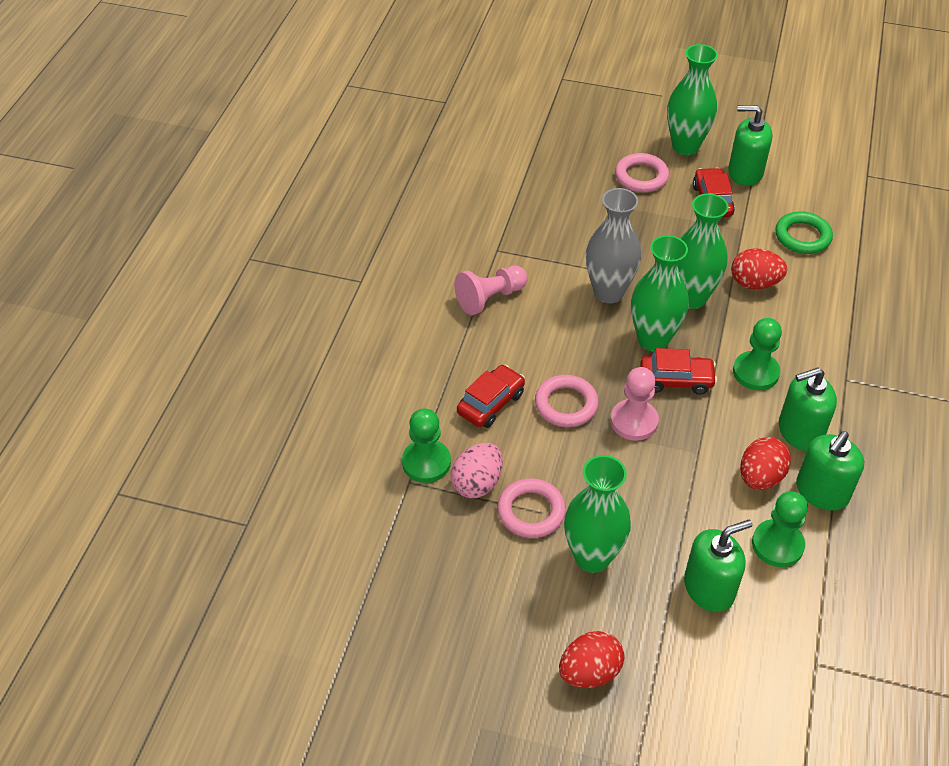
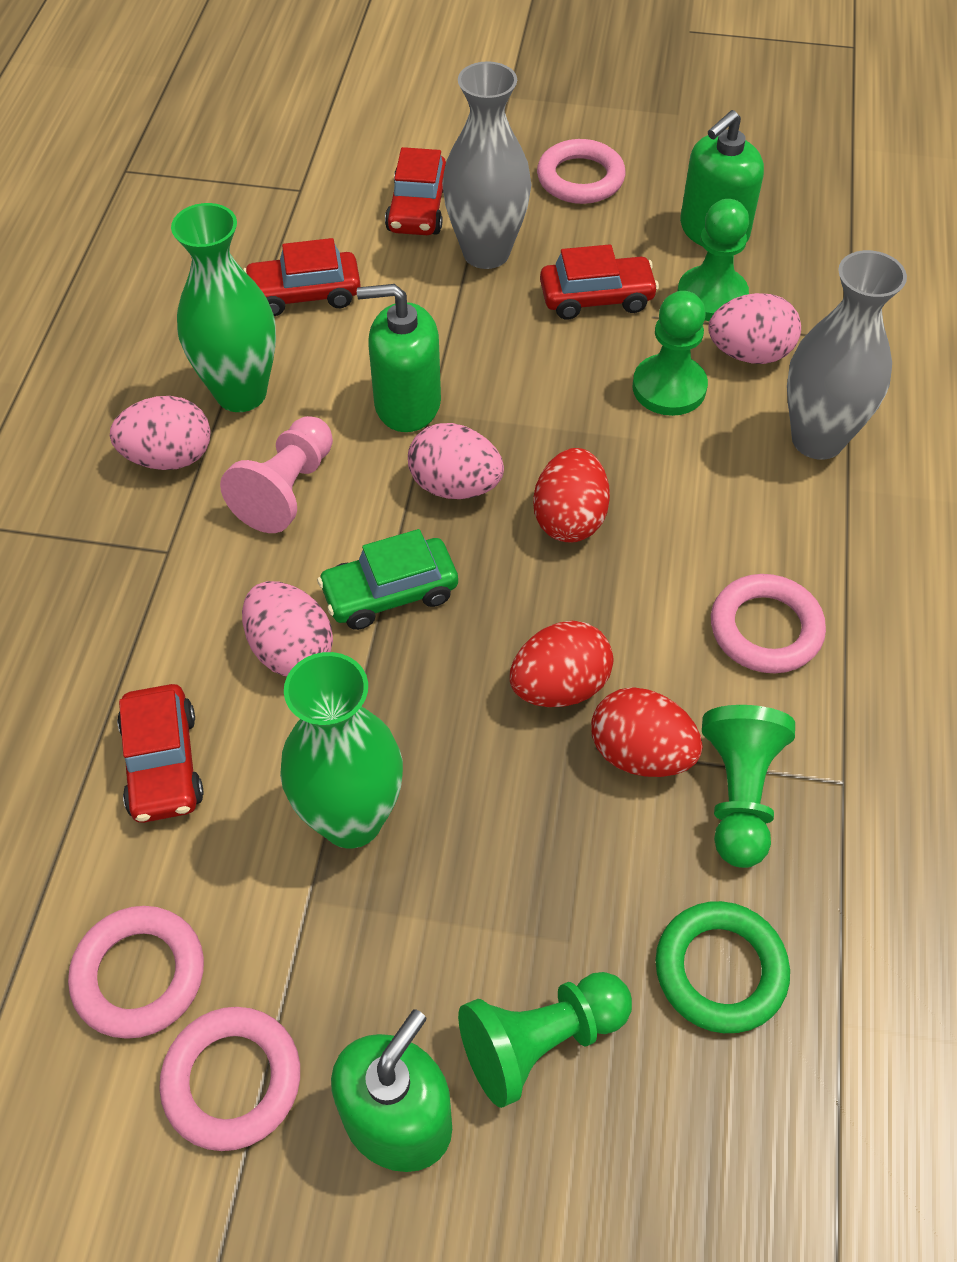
green car: 0 -> 1
green pawn: 3 -> 4
green soap dispenser: 4 -> 3
green vase: 4 -> 2
grey vase: 1 -> 2
pink egg: 1 -> 4
pink pawn: 2 -> 1
pink ring: 3 -> 4
red car: 3 -> 4

